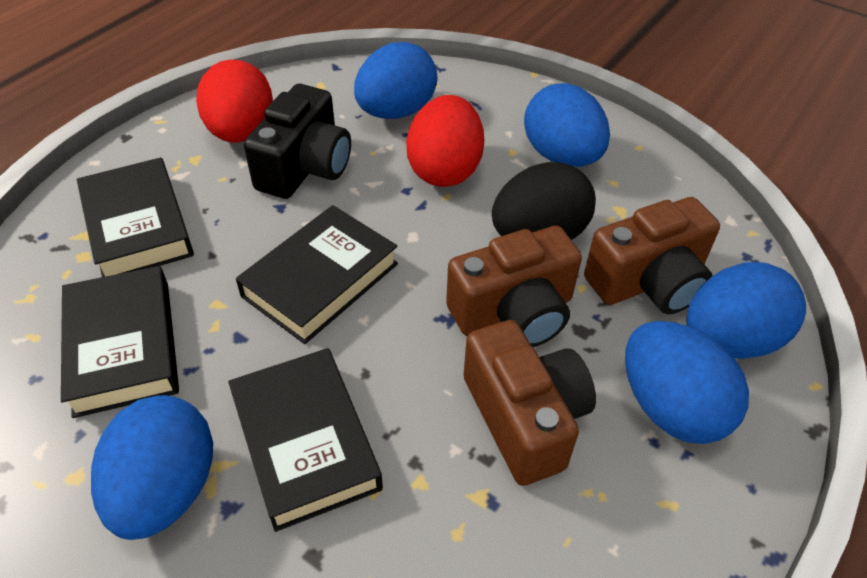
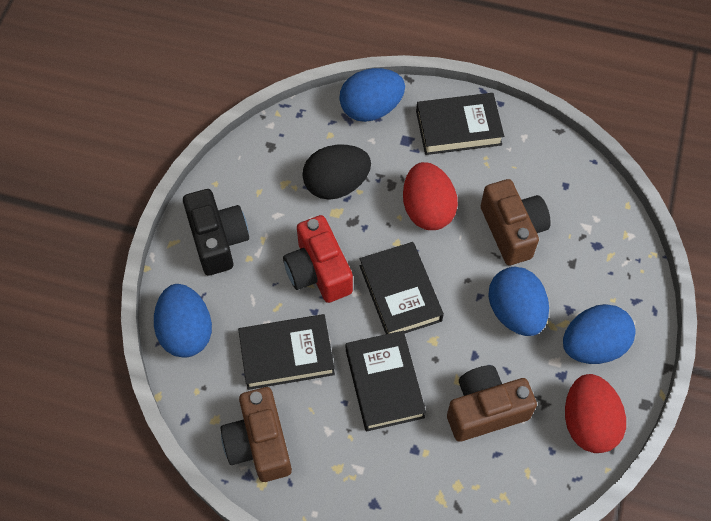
blue egg: 5 -> 4
red camera: 0 -> 1

